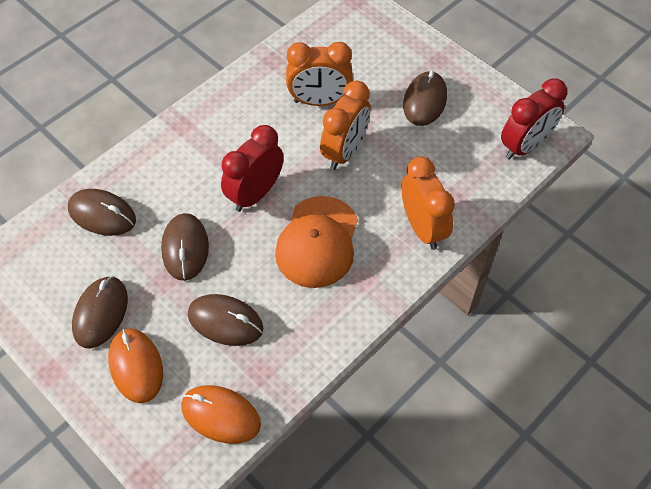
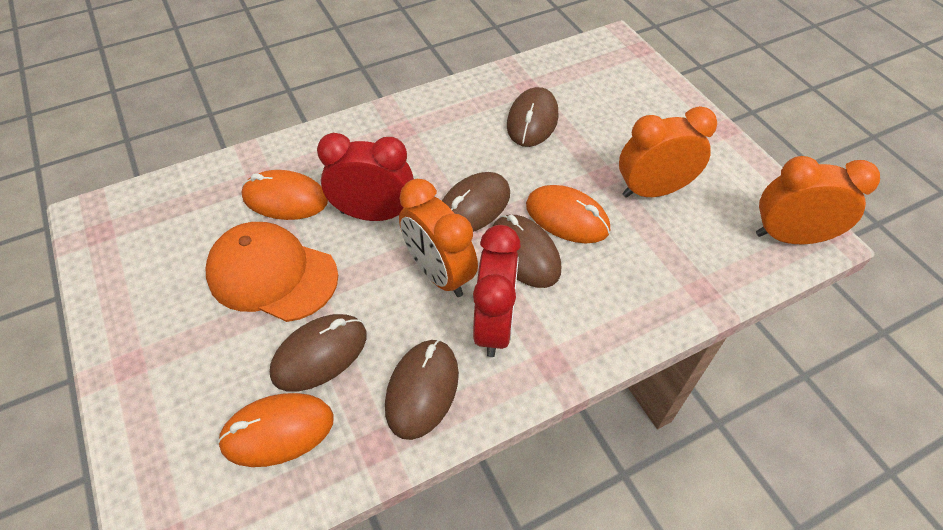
orange mouse: 2 -> 3

